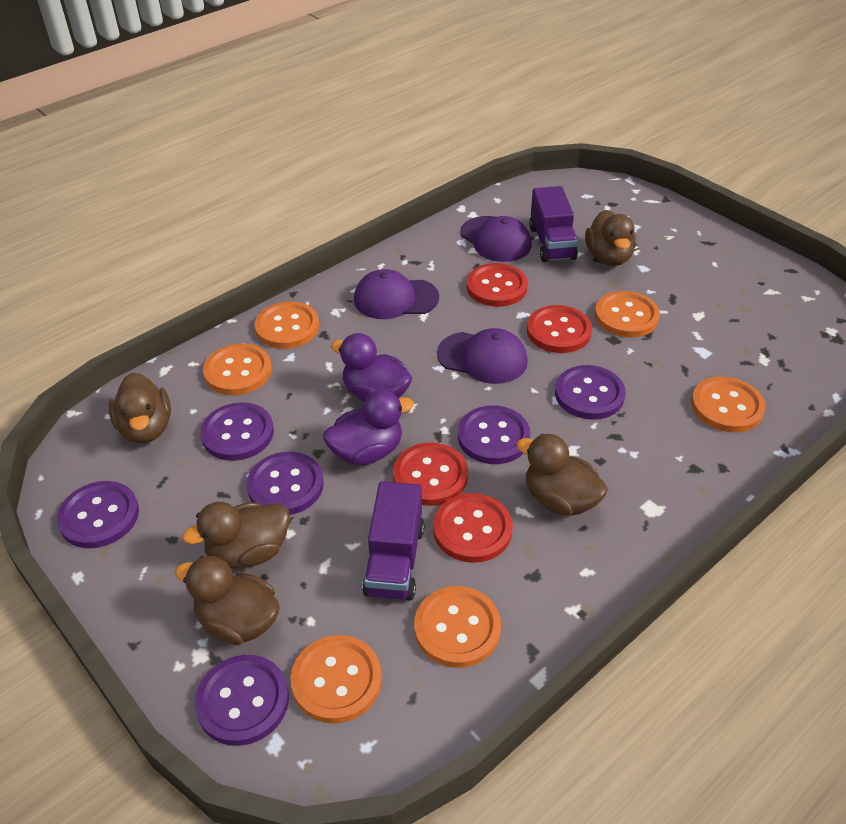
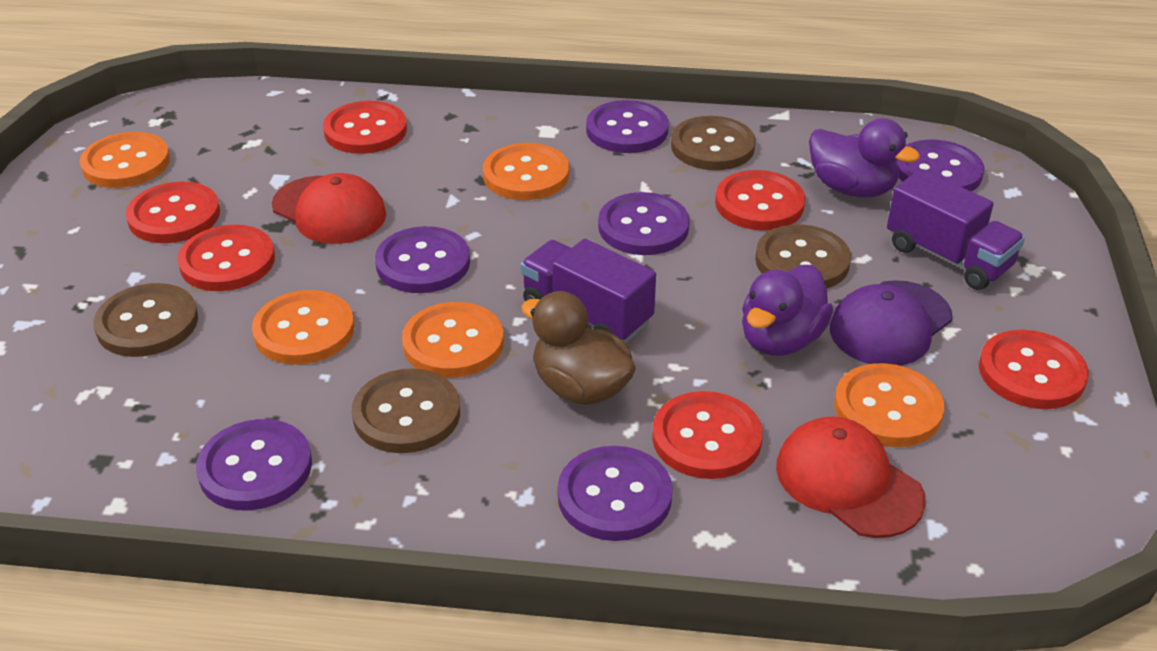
brown button: 0 -> 4
brown duck: 5 -> 1
orange button: 6 -> 5
purple cap: 3 -> 1
red button: 4 -> 6
red cap: 0 -> 2

